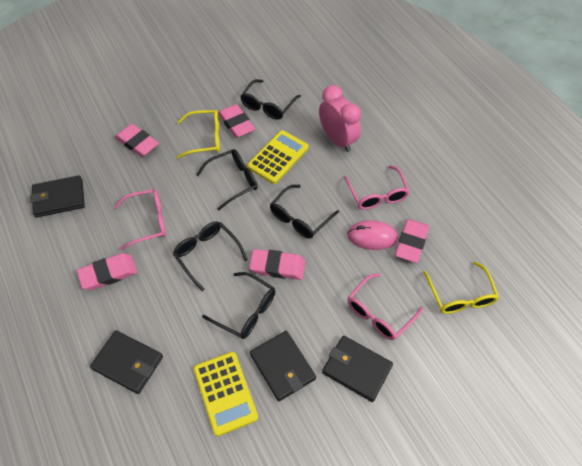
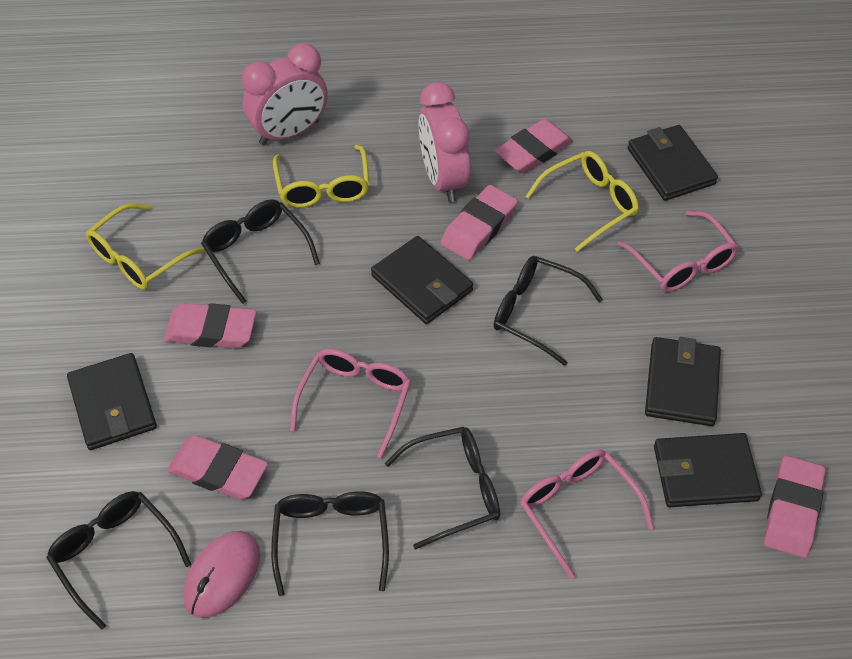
black wallet: 4 -> 5
pink clock: 1 -> 2
yellow calculator: 2 -> 0
yellow glasses: 2 -> 3

